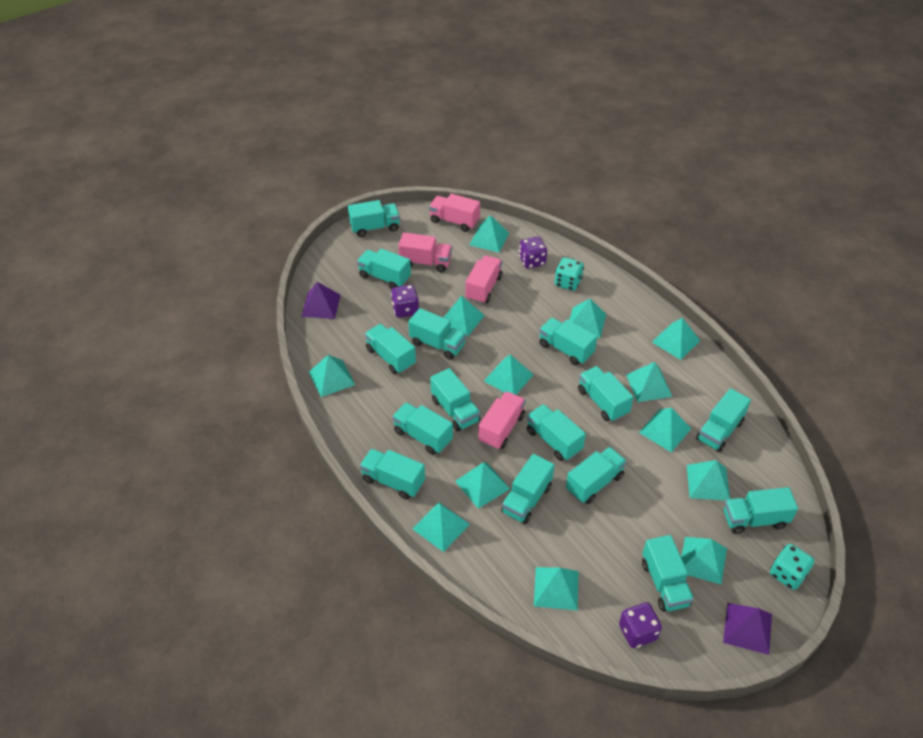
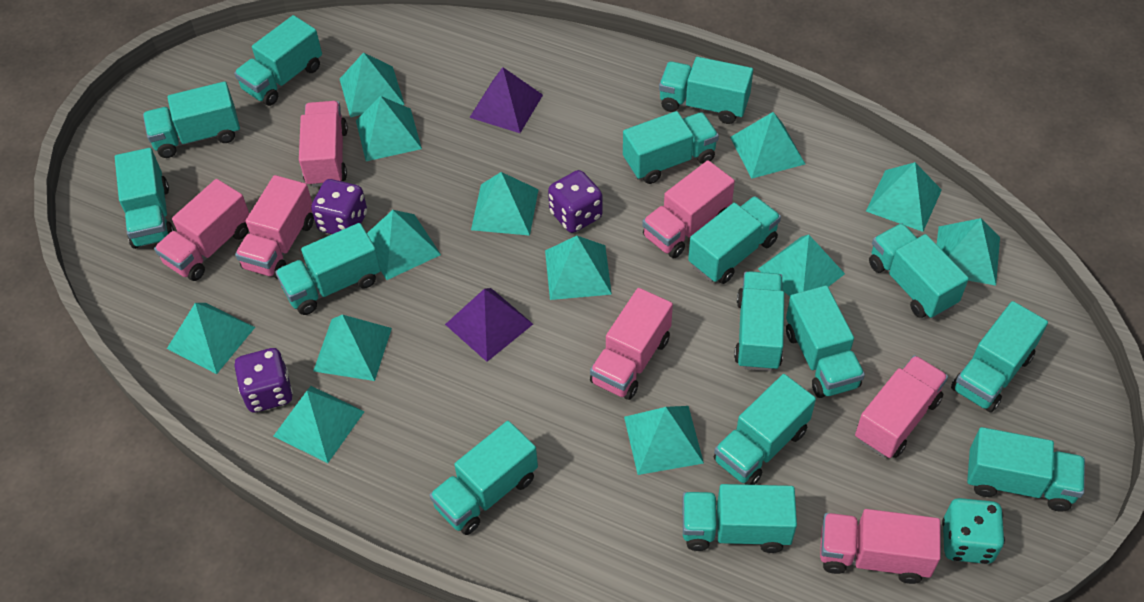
pink truck: 4 -> 7
turquoise dice: 2 -> 1

